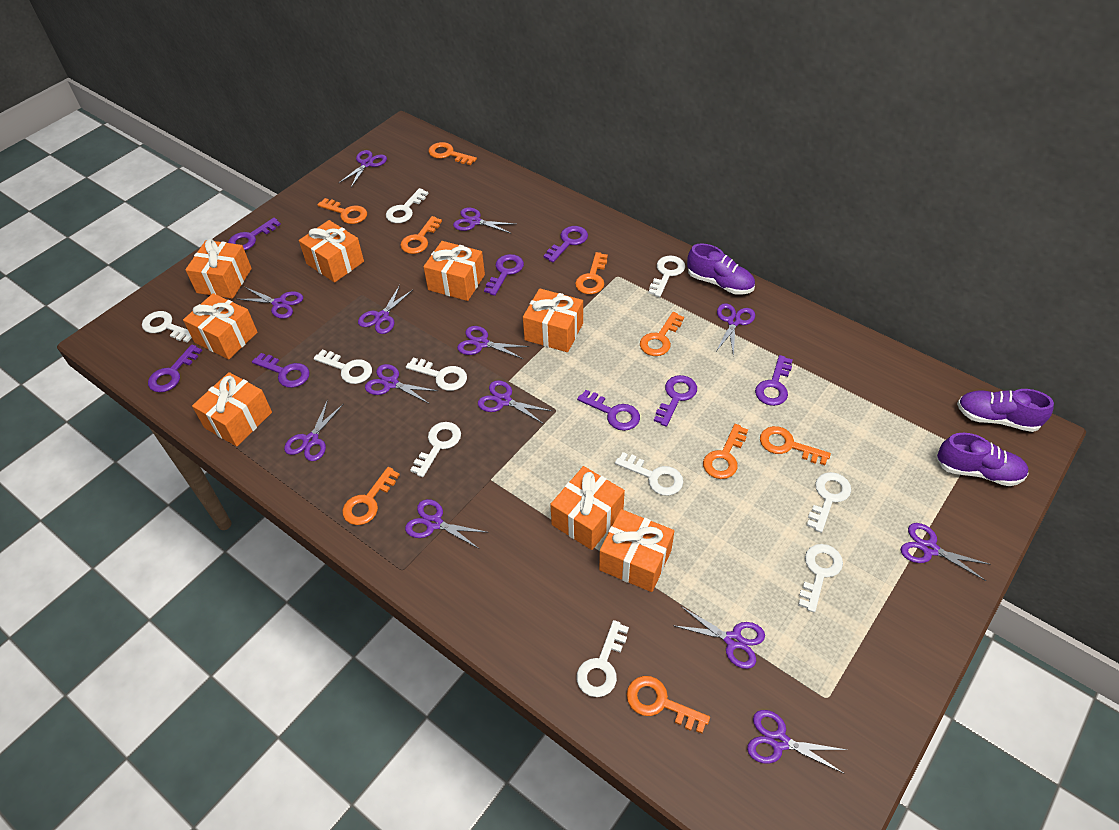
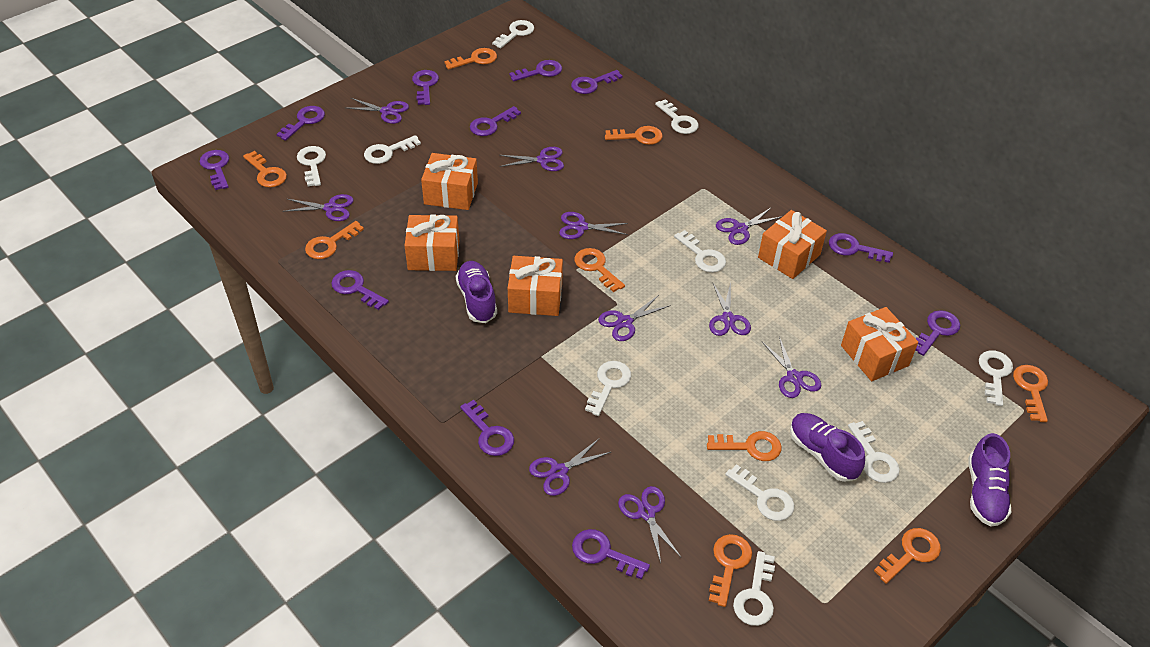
orange gift: 8 -> 5
purple key: 8 -> 11
purple scissors: 13 -> 10

